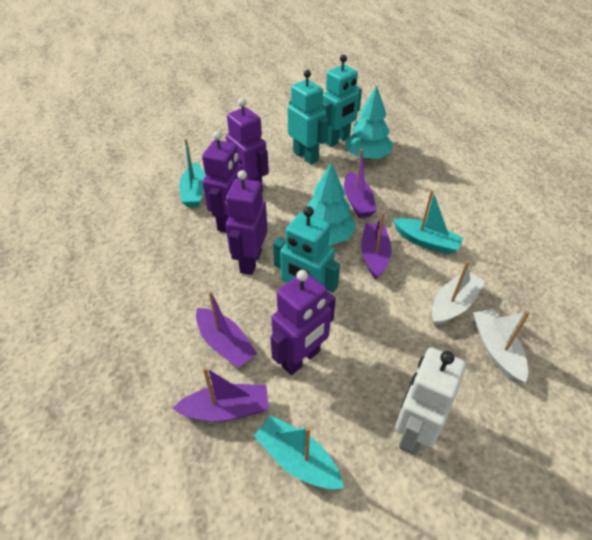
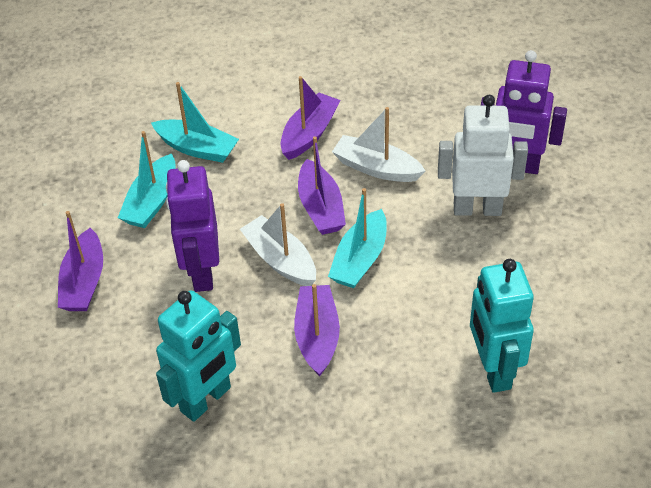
purple robot: 4 -> 2
turquoise robot: 3 -> 2
turquoise tree: 2 -> 0

